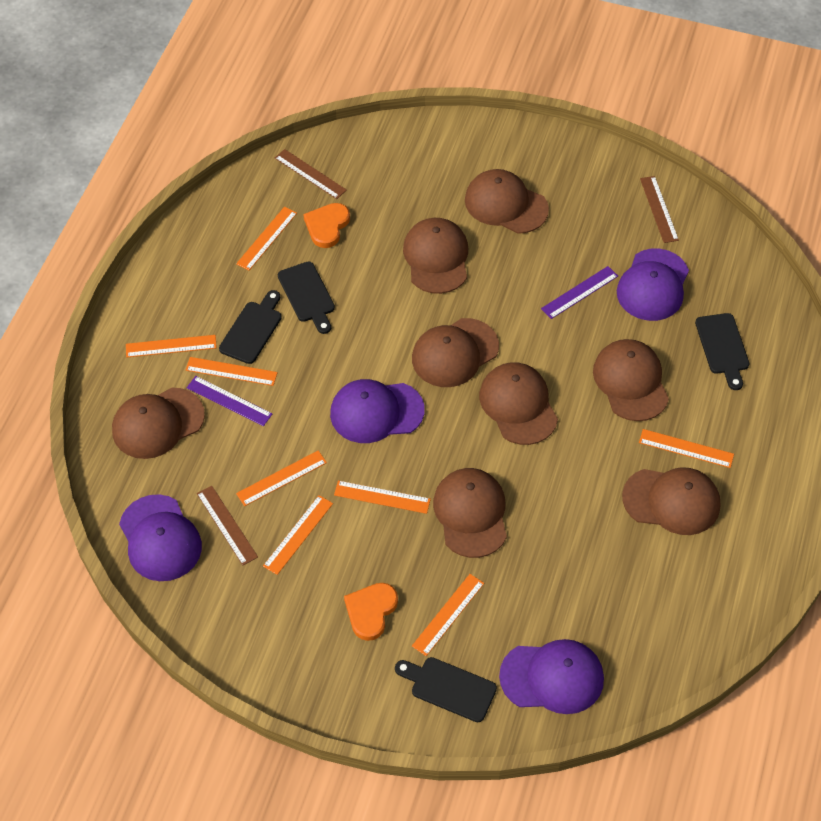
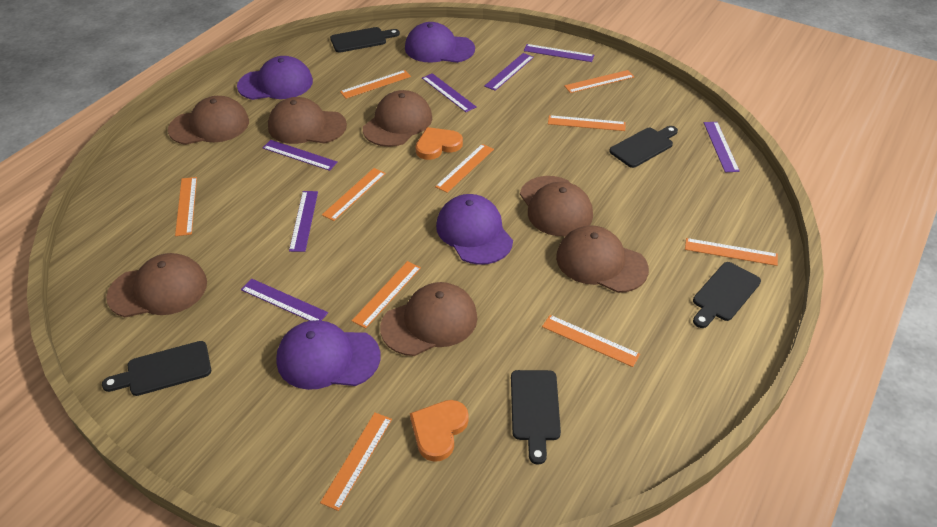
black cutting board: 4 -> 5
brown cap: 8 -> 7
brown ruler: 3 -> 0
orange ruler: 8 -> 10
purple ruler: 2 -> 7

